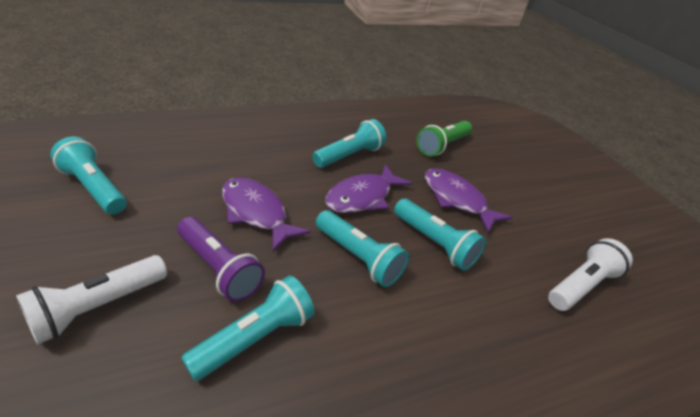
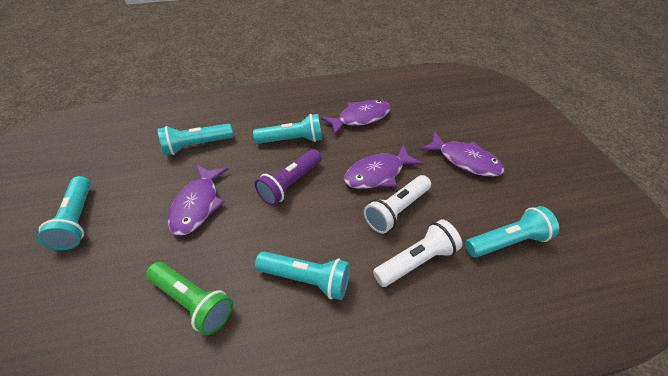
purple fish: 3 -> 4

